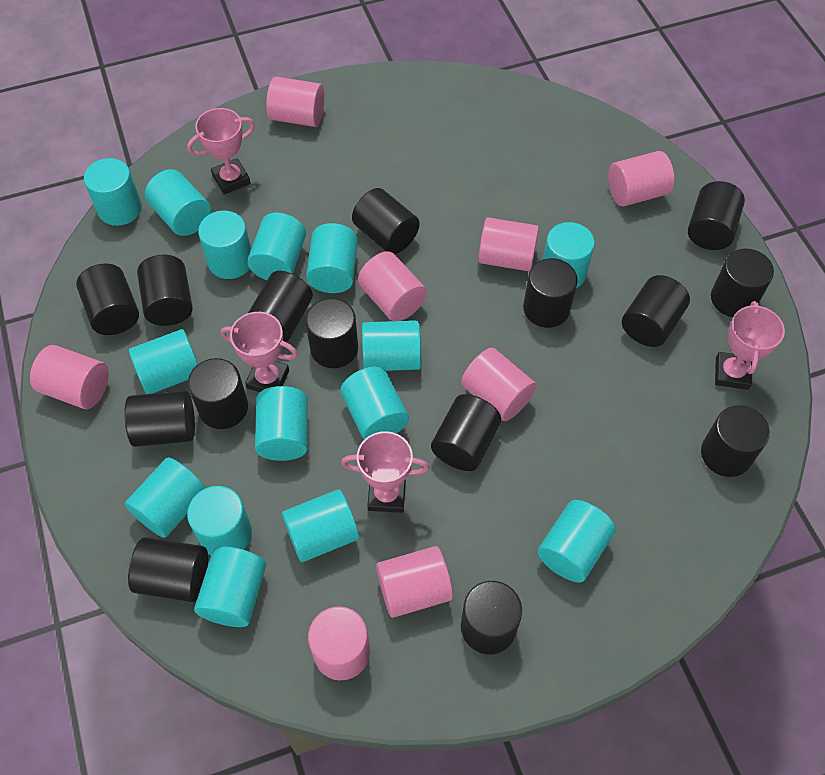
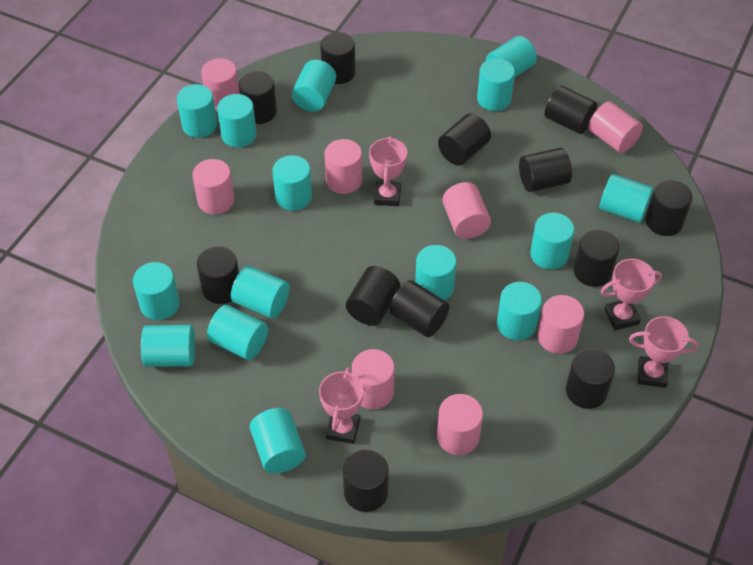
black cylinder: 15 -> 12

